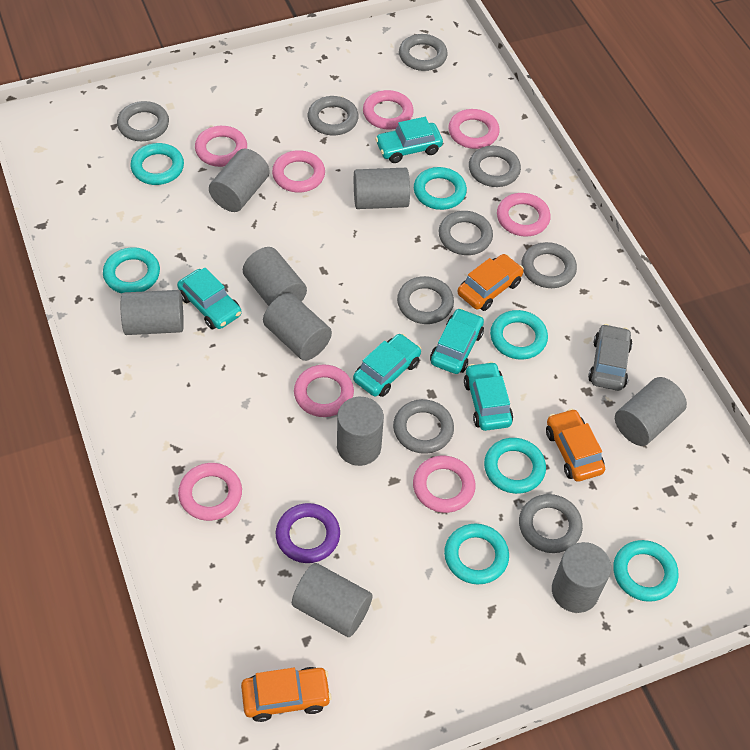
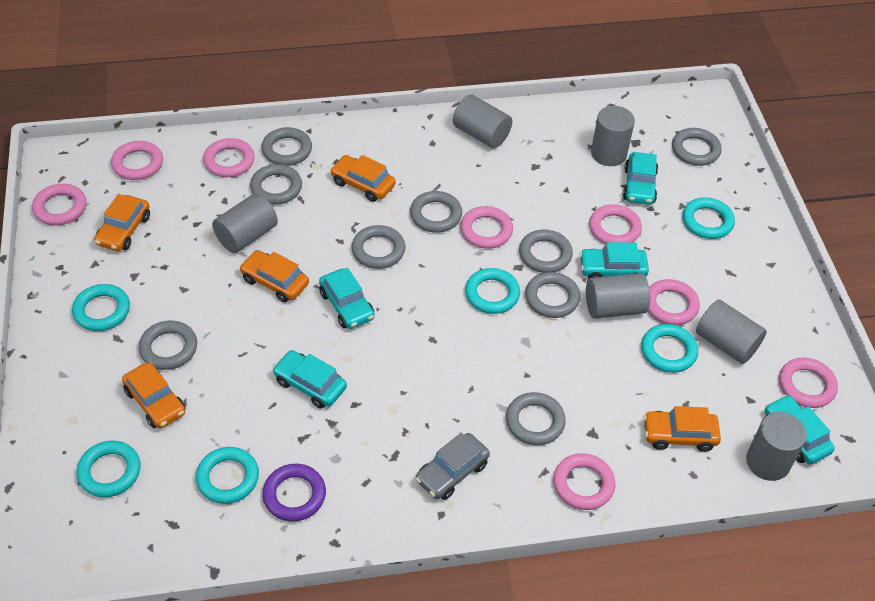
grey cylinder: 9 -> 6
orange car: 3 -> 5
turquoise ring: 7 -> 6

